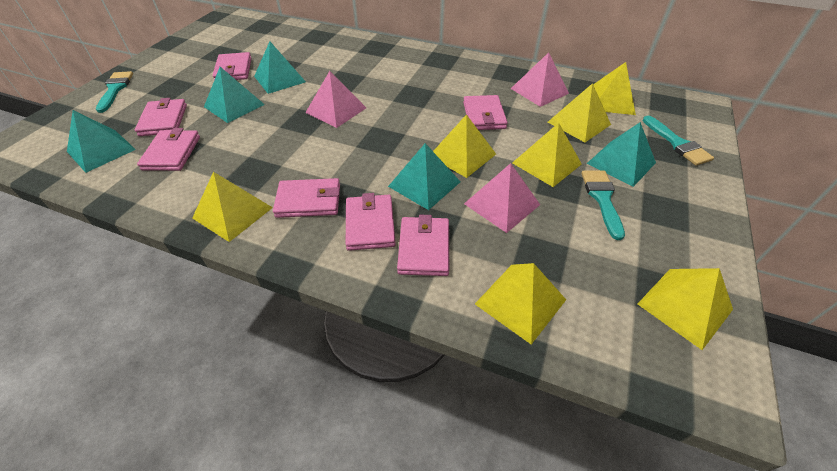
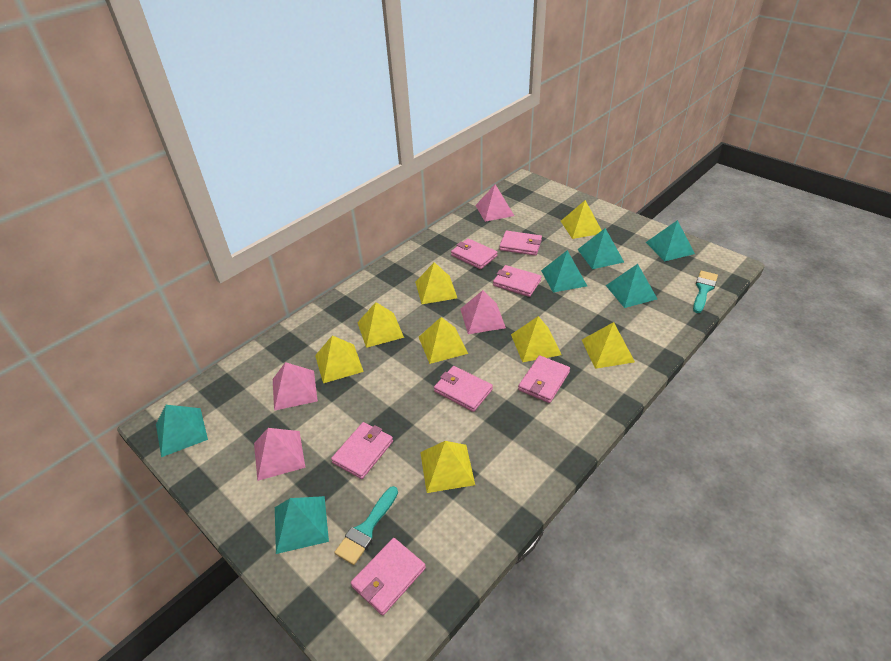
pink pyramid: 3 -> 4
turquoise brush: 3 -> 2
turquoise pyramid: 5 -> 6
yellow pyramid: 7 -> 8

